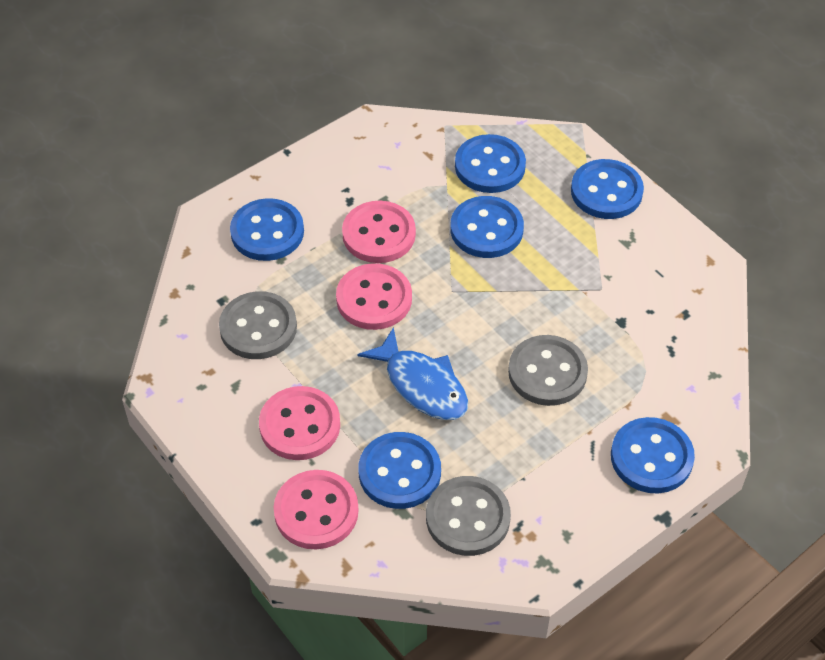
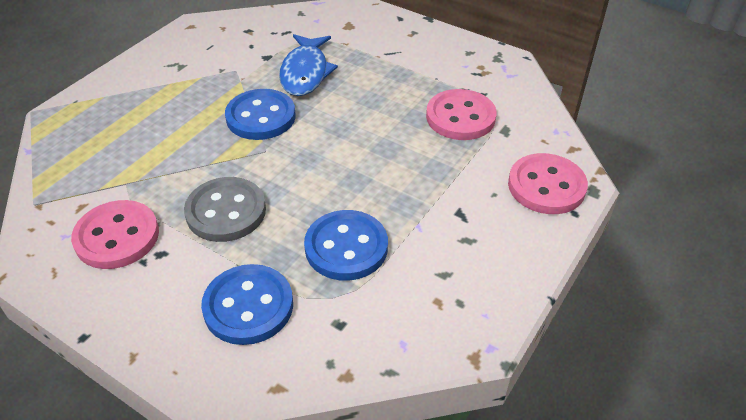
blue button: 6 -> 3
grey button: 3 -> 1
pink button: 4 -> 3

